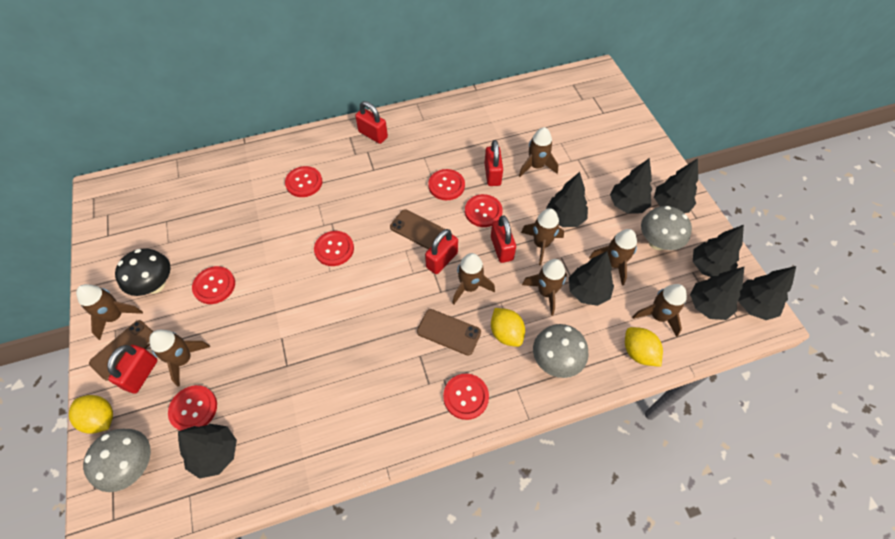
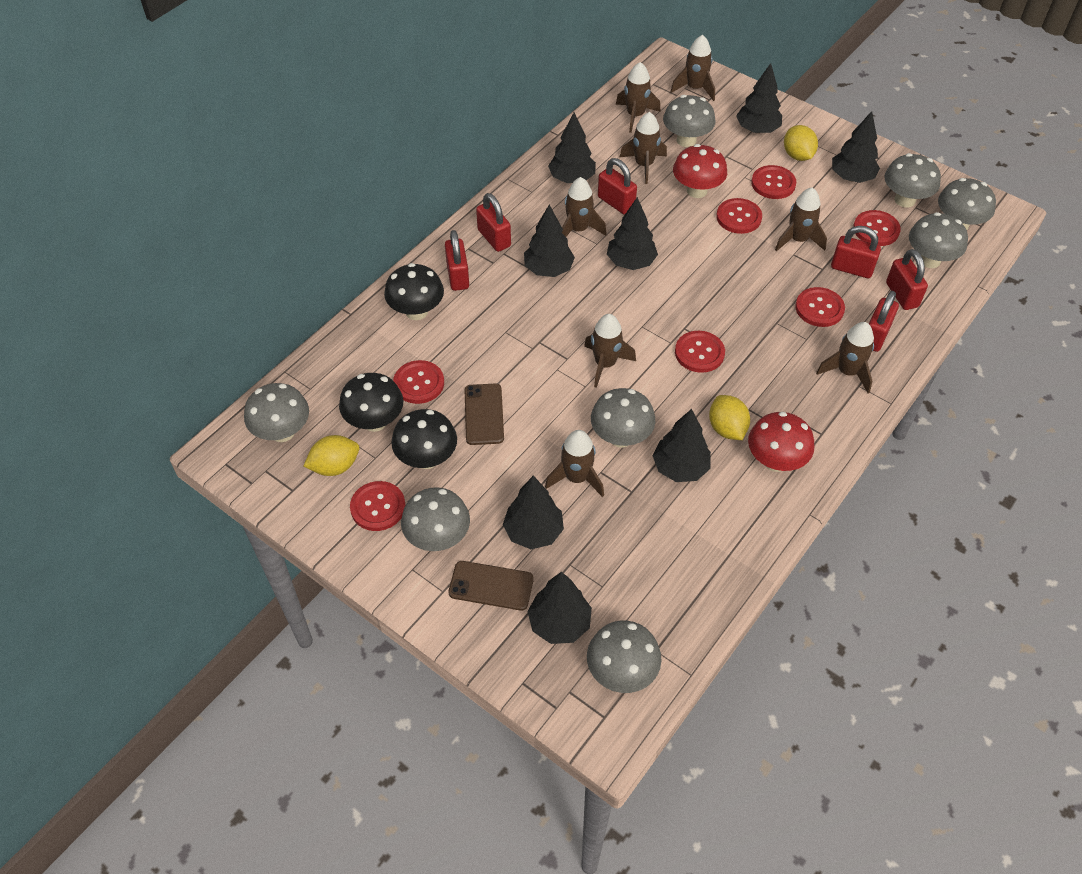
black mushroom: 1 -> 3
brown phone: 3 -> 2
grey mushroom: 3 -> 8
red mushroom: 0 -> 2
red padlock: 5 -> 6

